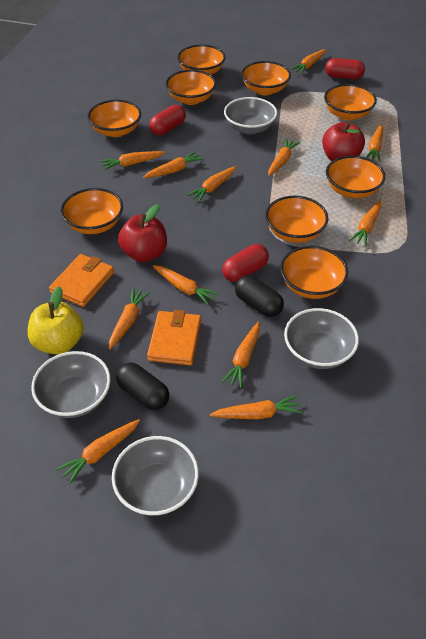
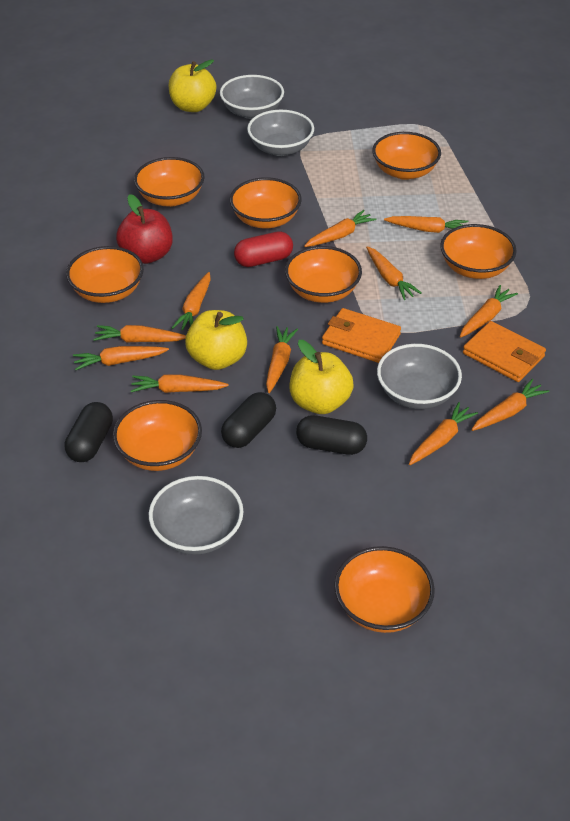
black capsule: 2 -> 3
orange bowl: 9 -> 8
orange carrot: 12 -> 11
red apple: 2 -> 1
red capsule: 3 -> 1
yellow apple: 1 -> 3

